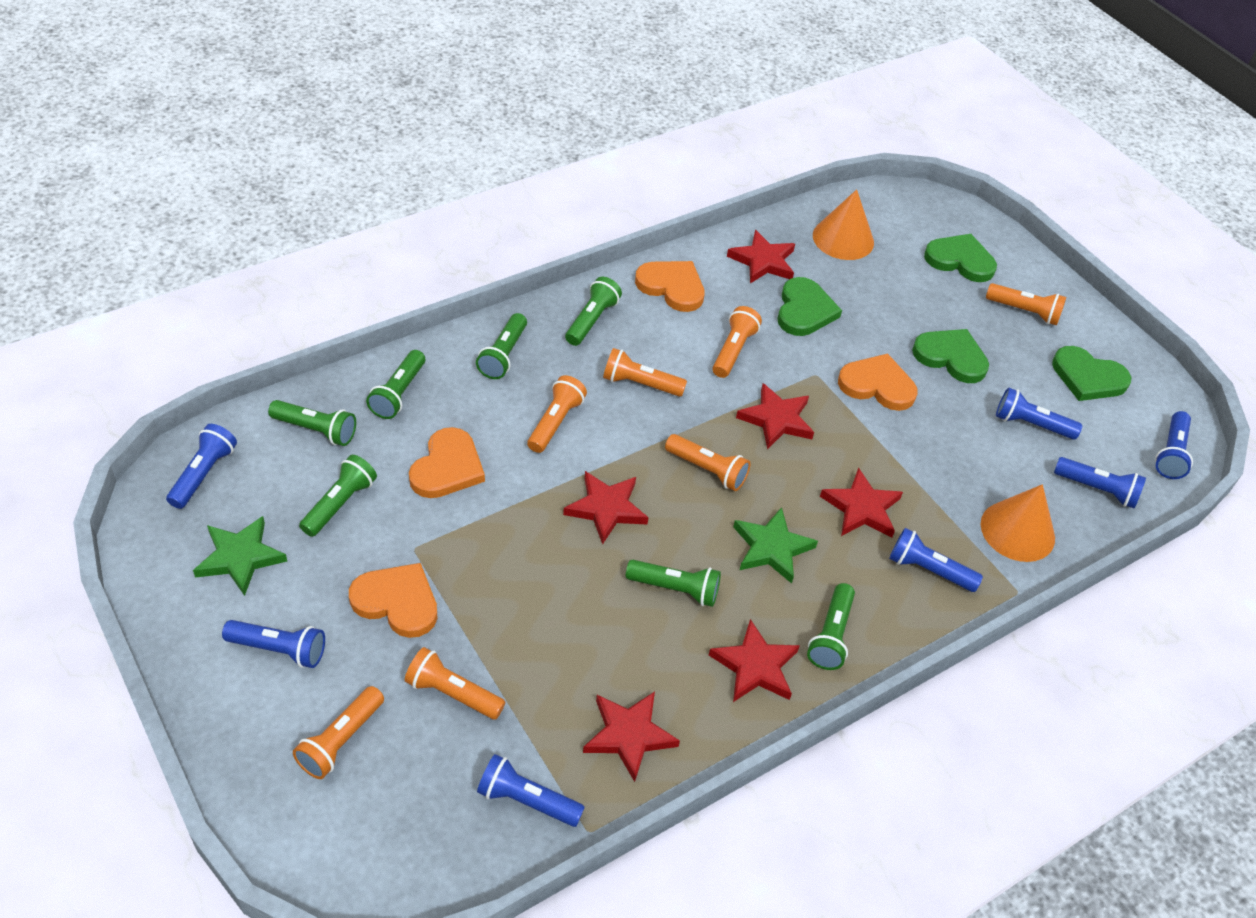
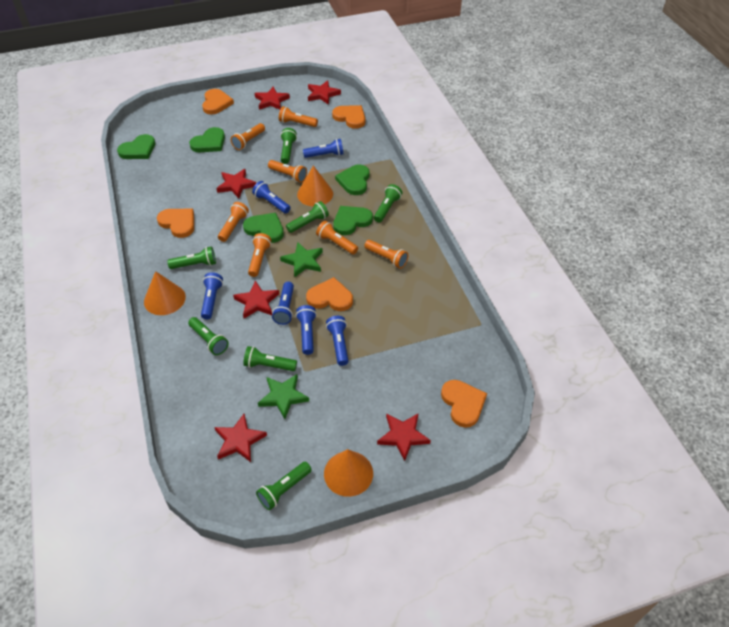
blue flashlight: 7 -> 6
green heart: 4 -> 5
orange cone: 2 -> 3
orange heart: 4 -> 5

